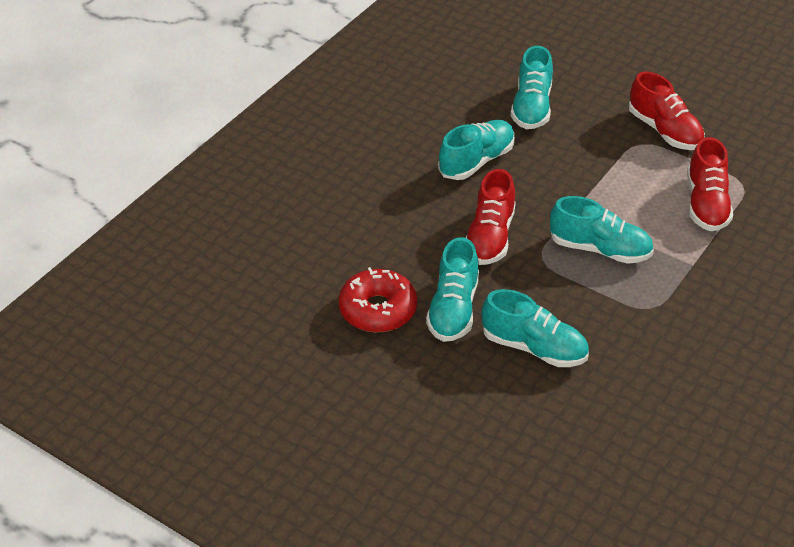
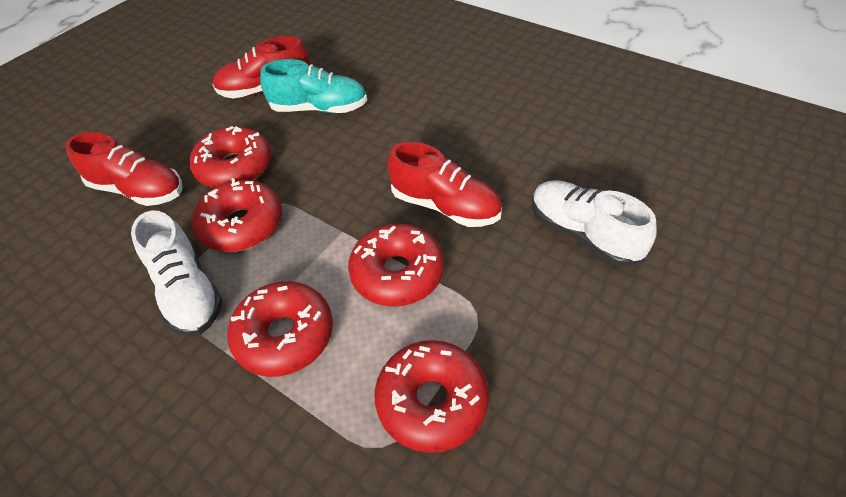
red donut: 1 -> 5
turquoise shoe: 5 -> 1
white shoe: 0 -> 2

